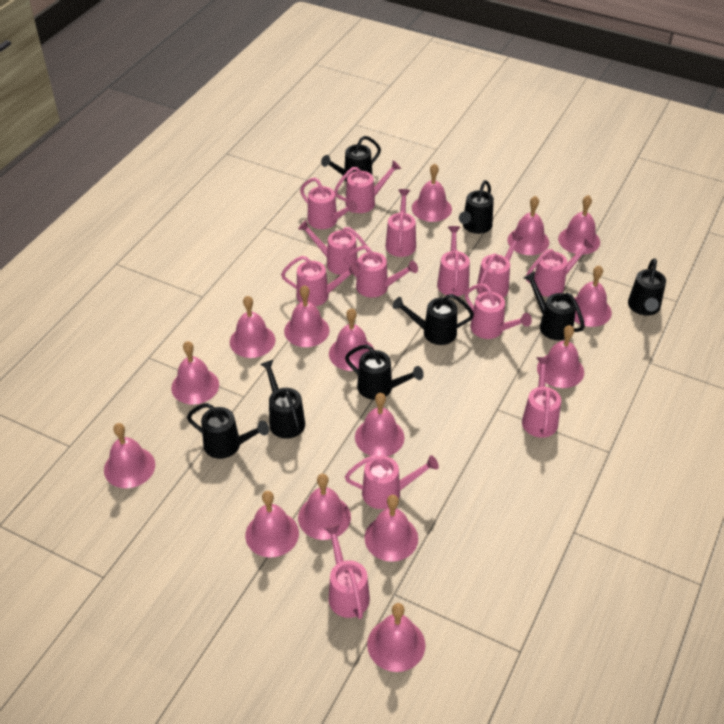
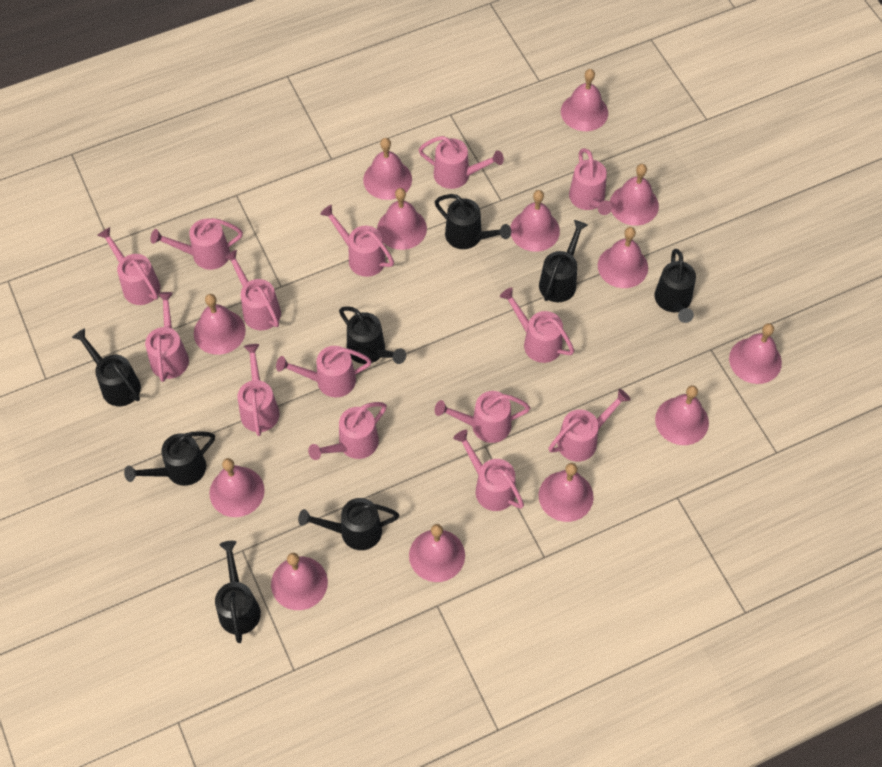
pink bell: 15 -> 13
pink watering can: 13 -> 14

